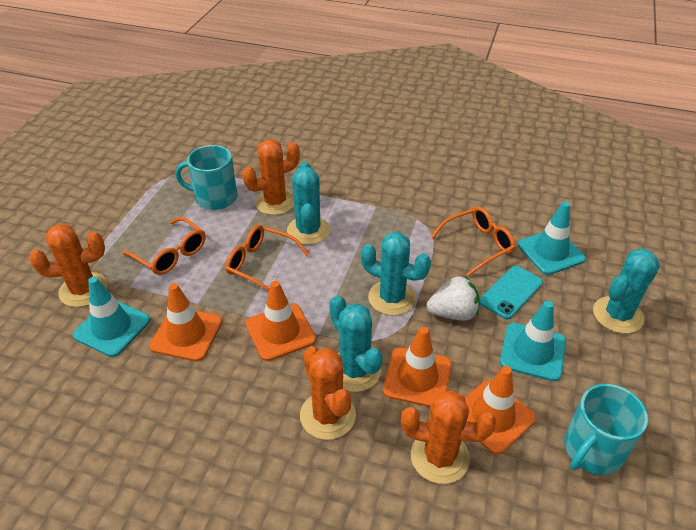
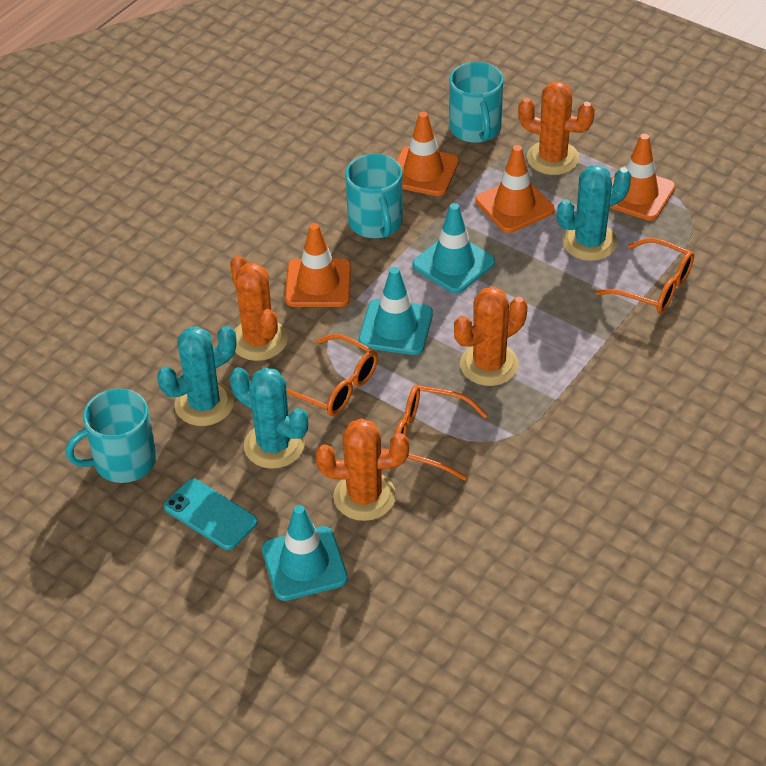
turquoise cactus: 4 -> 3
turquoise mug: 2 -> 3
white strawberry: 1 -> 0

